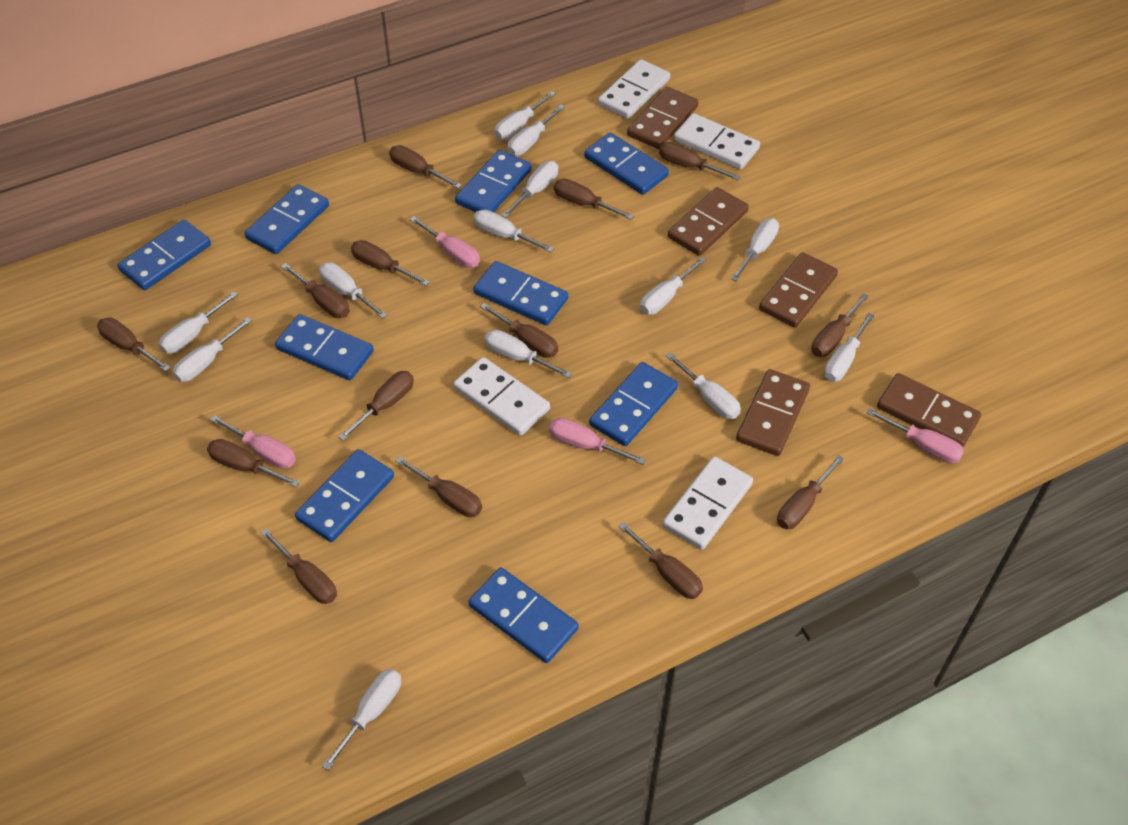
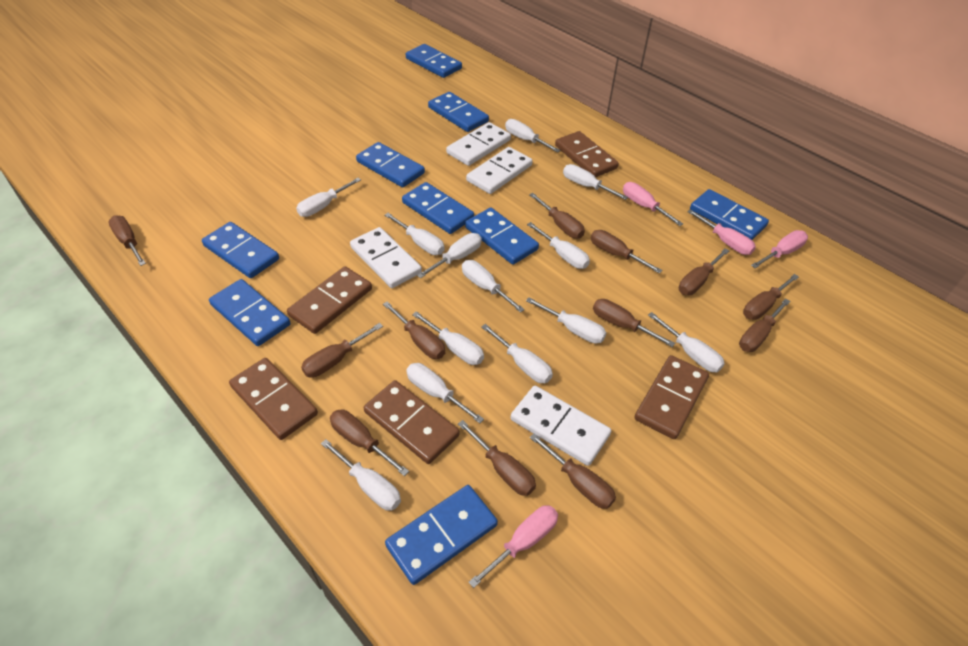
brown screwdriver: 14 -> 12

